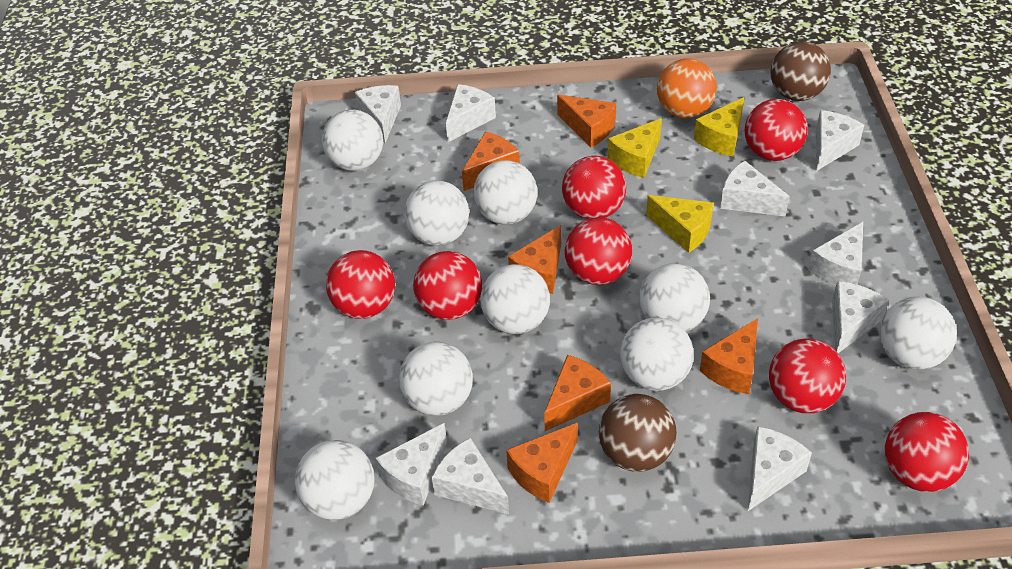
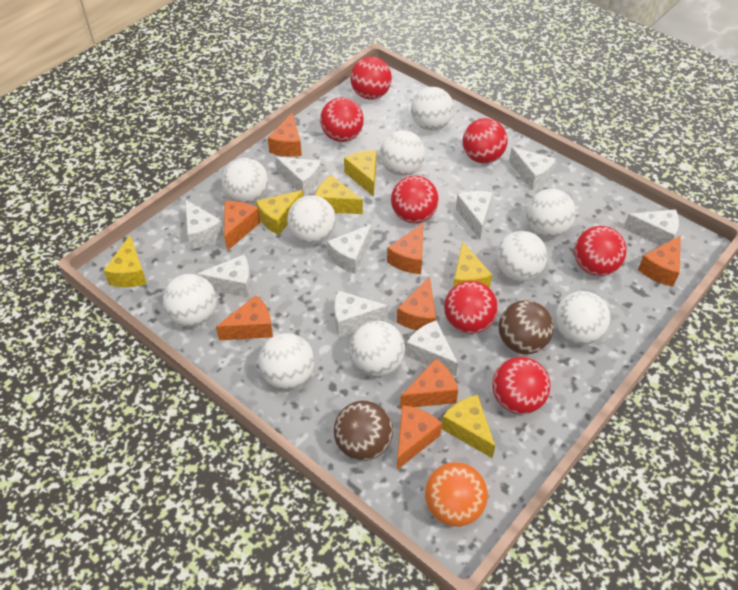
orange cheese: 6 -> 8
white ball: 9 -> 10
yellow cheese: 3 -> 6

